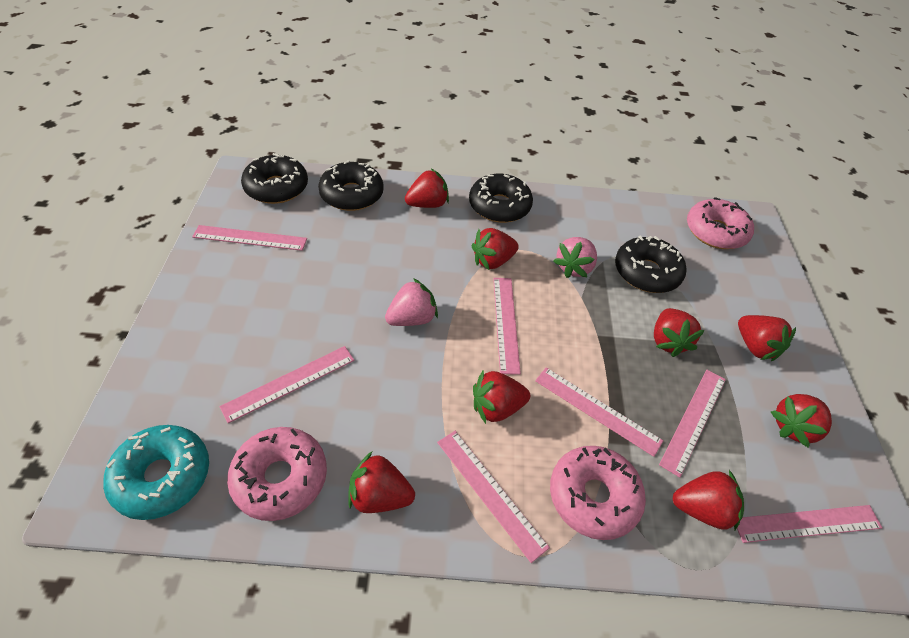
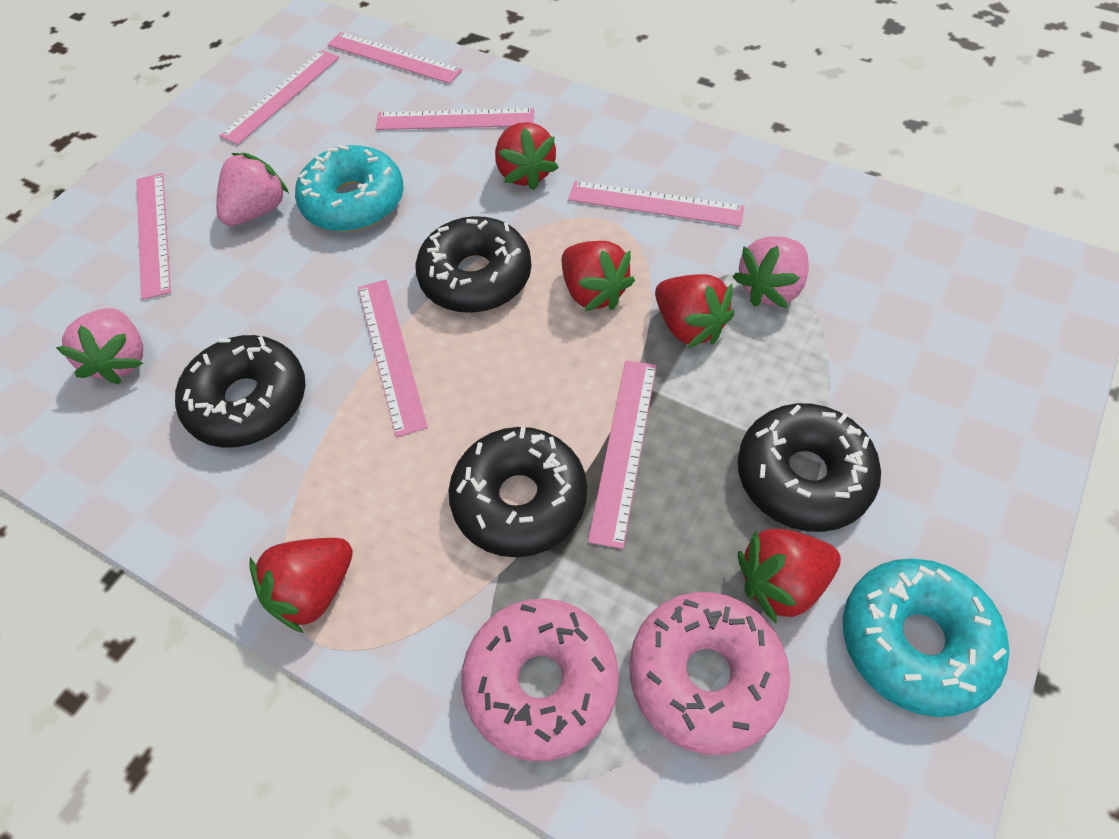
pink donut: 3 -> 2
pink strawberry: 2 -> 3
red strawberry: 8 -> 5
turquoise donut: 1 -> 2

